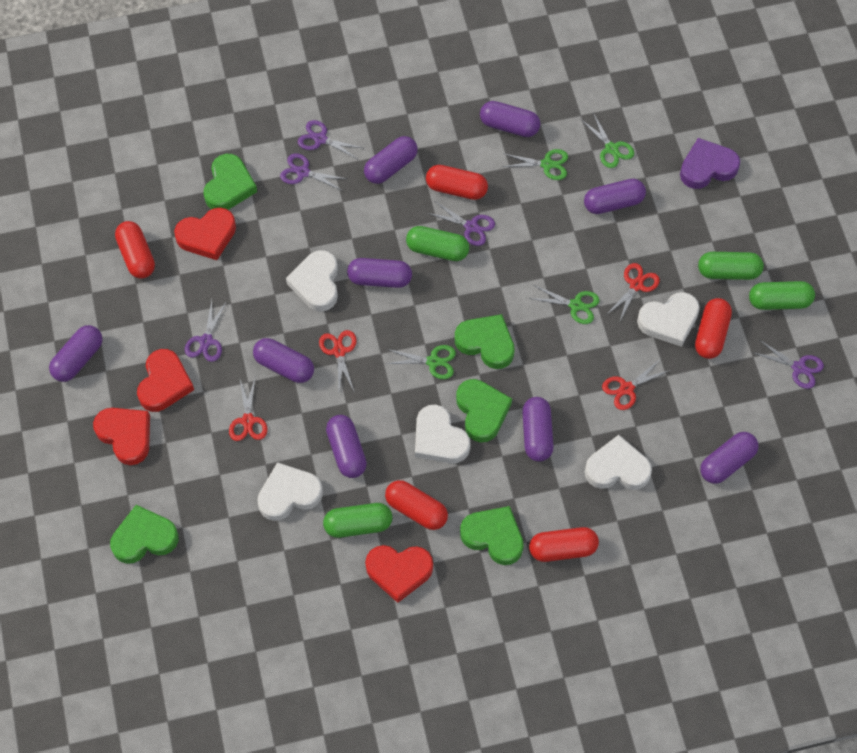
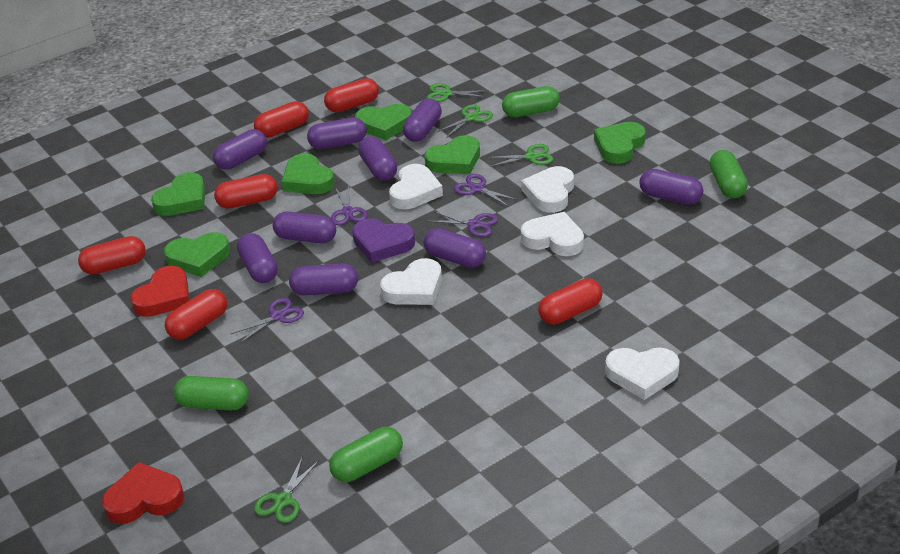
green heart: 5 -> 6
purple scissors: 5 -> 4
red capsule: 5 -> 6
red heart: 4 -> 2
red scissors: 4 -> 0

